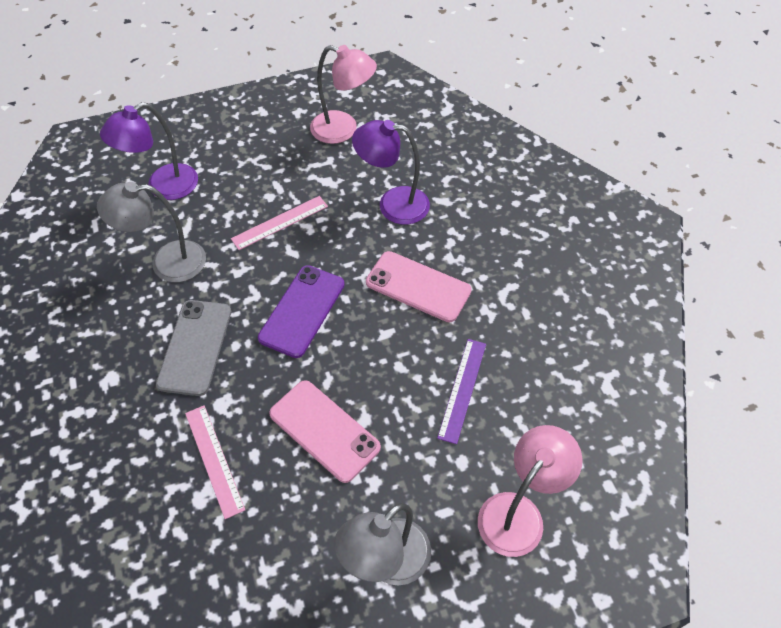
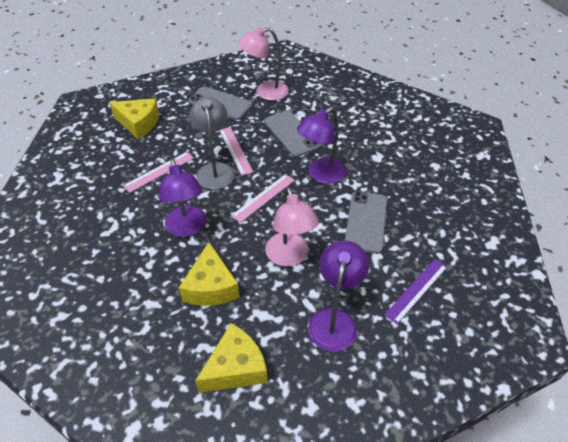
grey lamp: 2 -> 1
grey phone: 1 -> 3
pink phone: 2 -> 0
pink ruler: 2 -> 3
purple lamp: 2 -> 3
purple phone: 1 -> 0
yellow cheese: 0 -> 3

